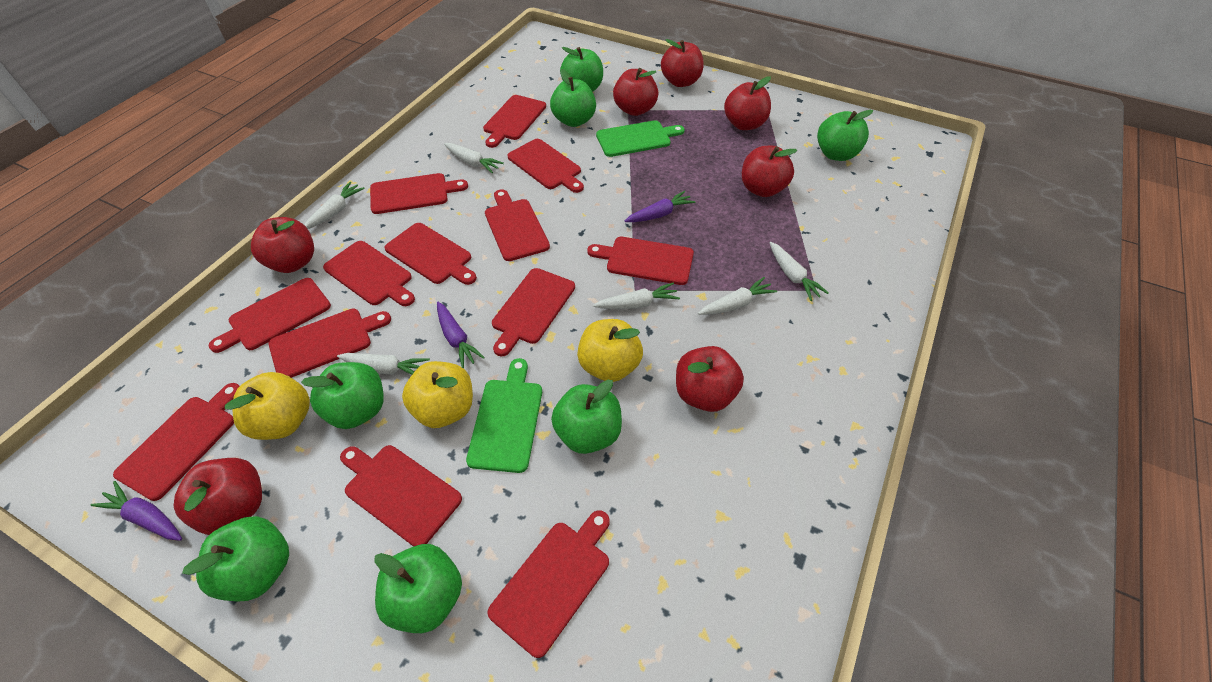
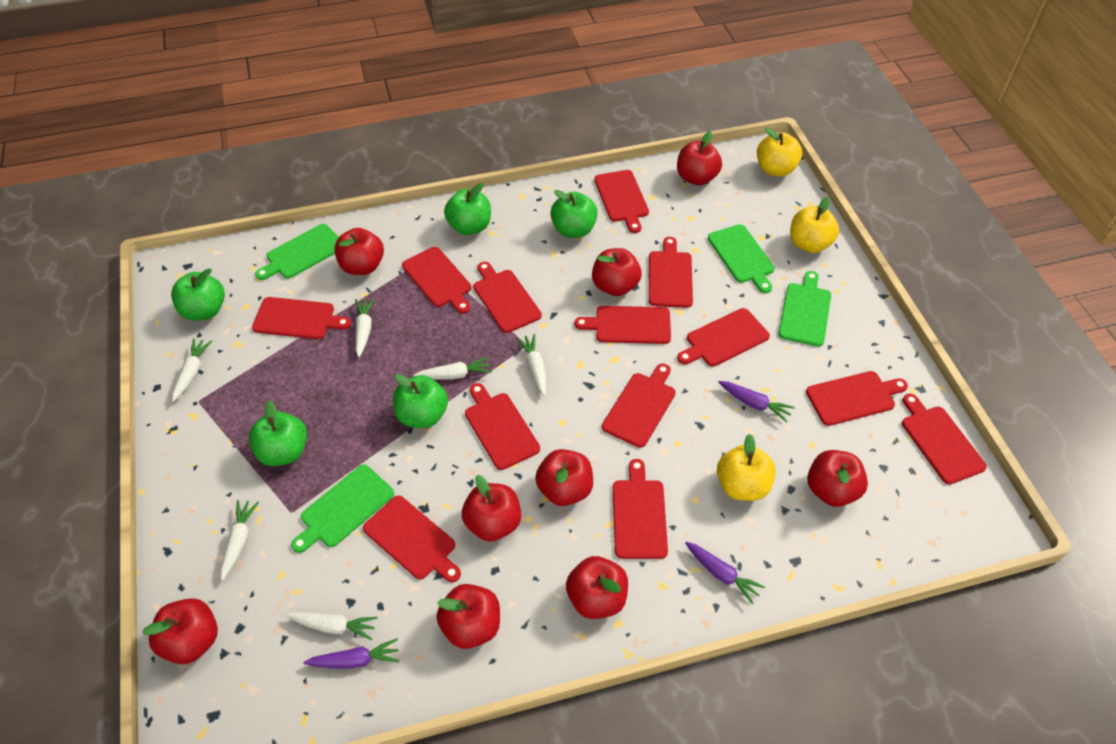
green apple: 7 -> 5
green cutting board: 2 -> 4
red apple: 7 -> 9

